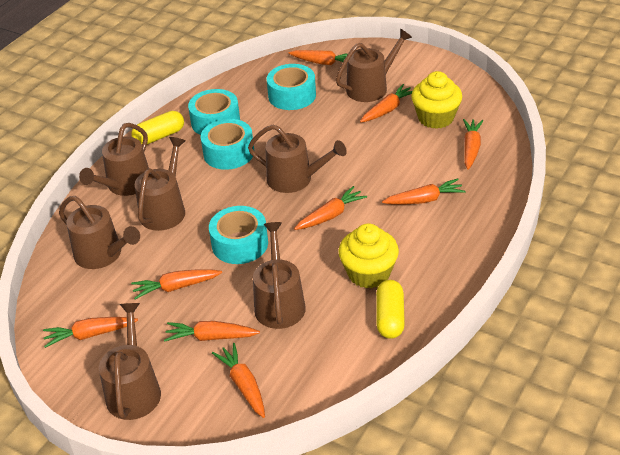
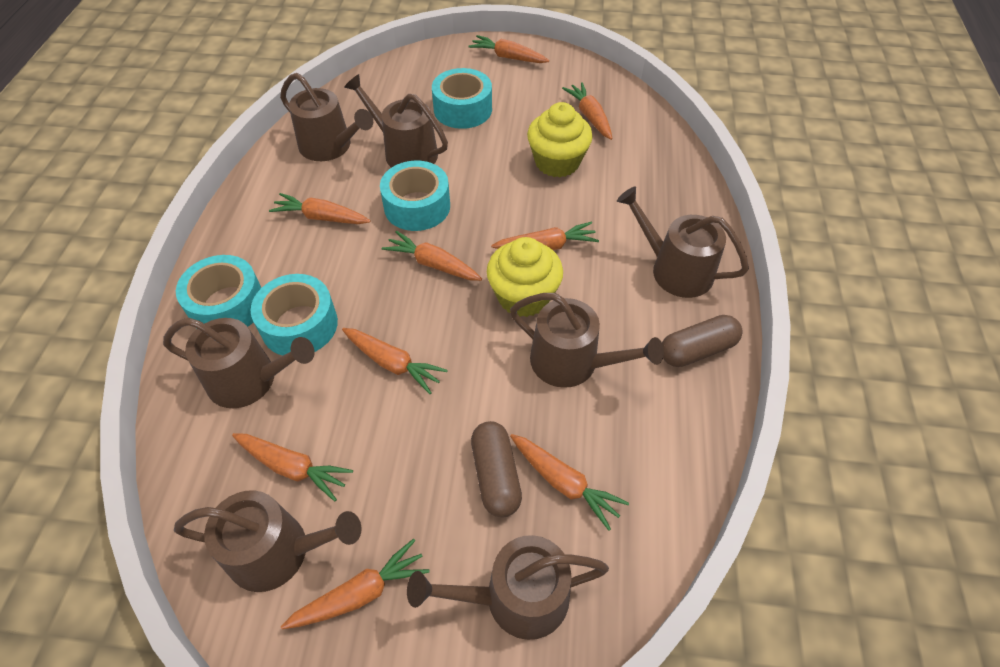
brown capsule: 0 -> 2
yellow capsule: 2 -> 0

